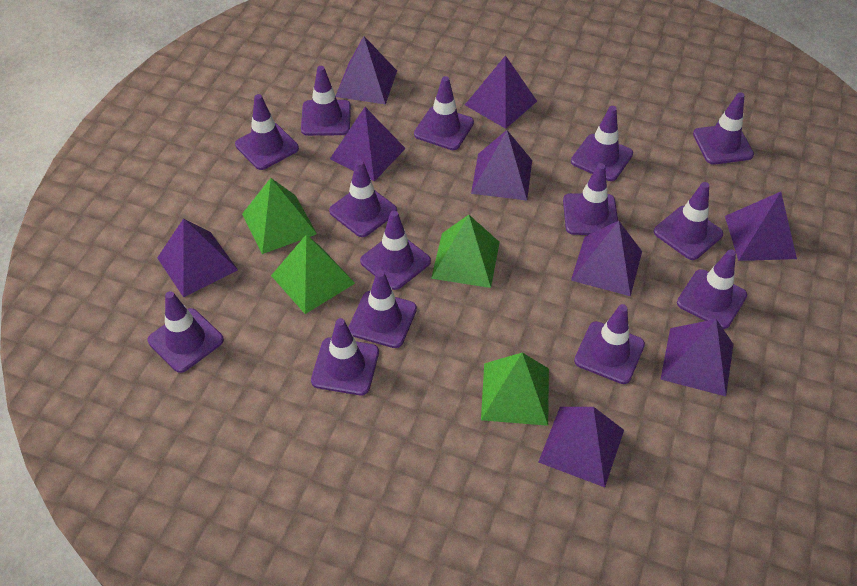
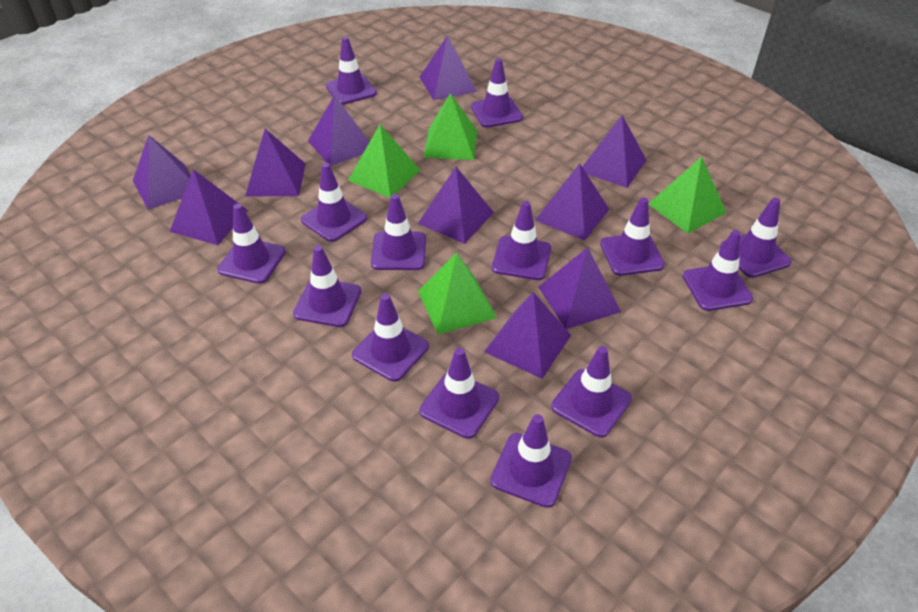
purple pyramid: 9 -> 10

